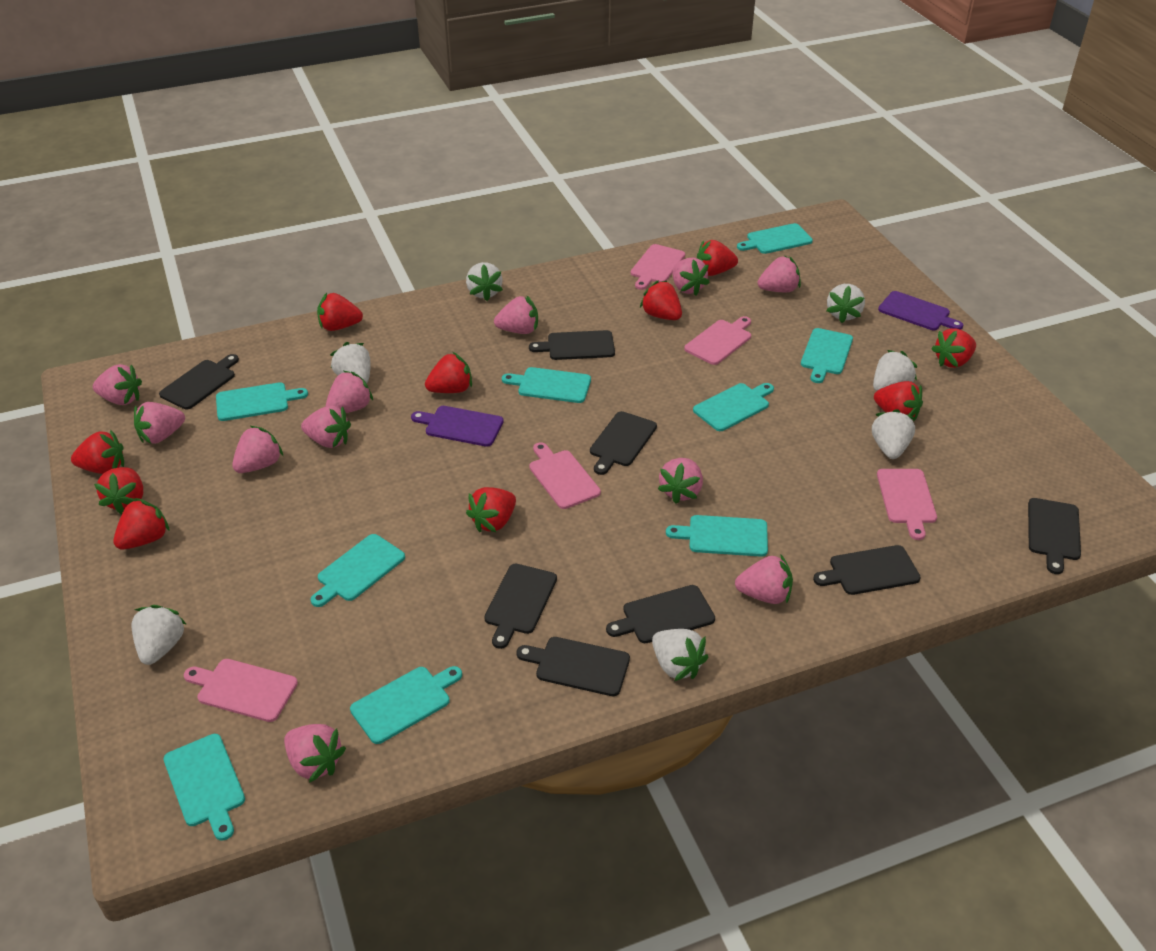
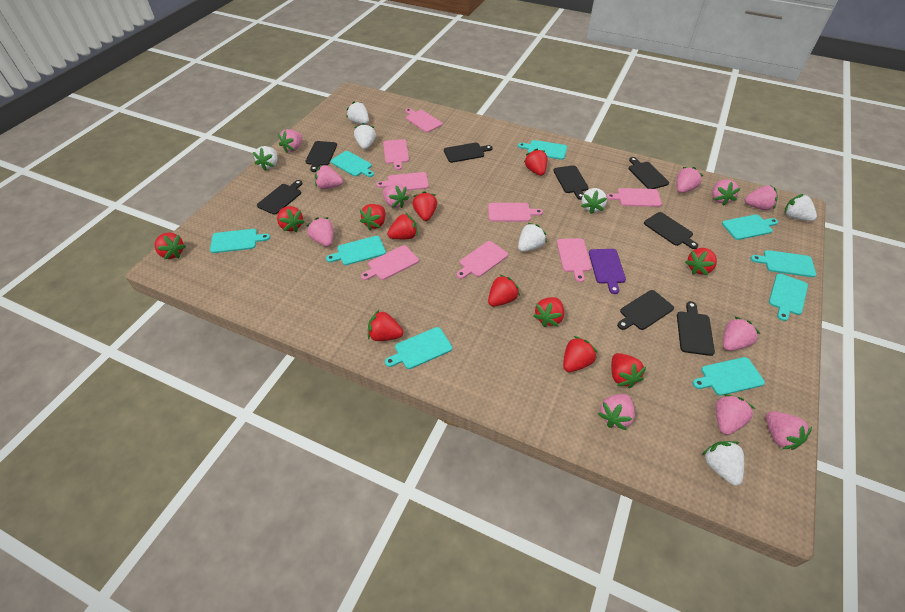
pink cutting board: 5 -> 8
purple cutting board: 2 -> 1
red strawberry: 10 -> 12

